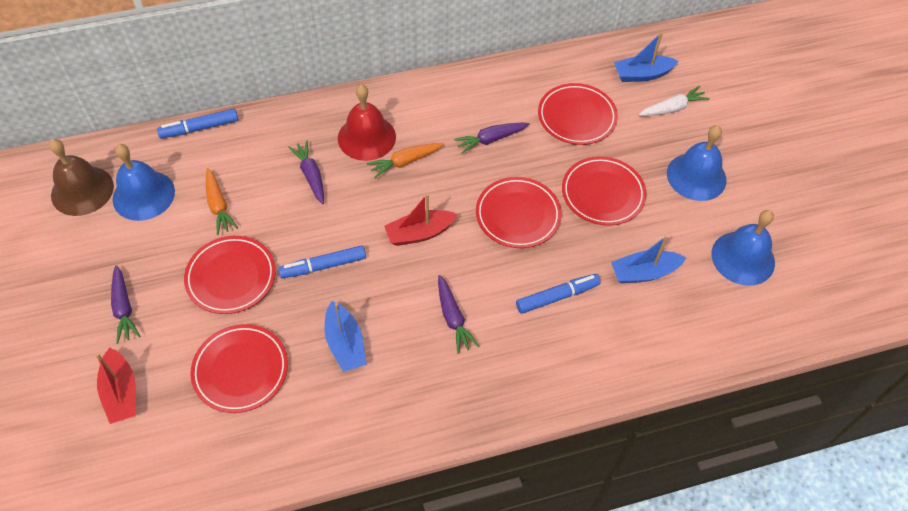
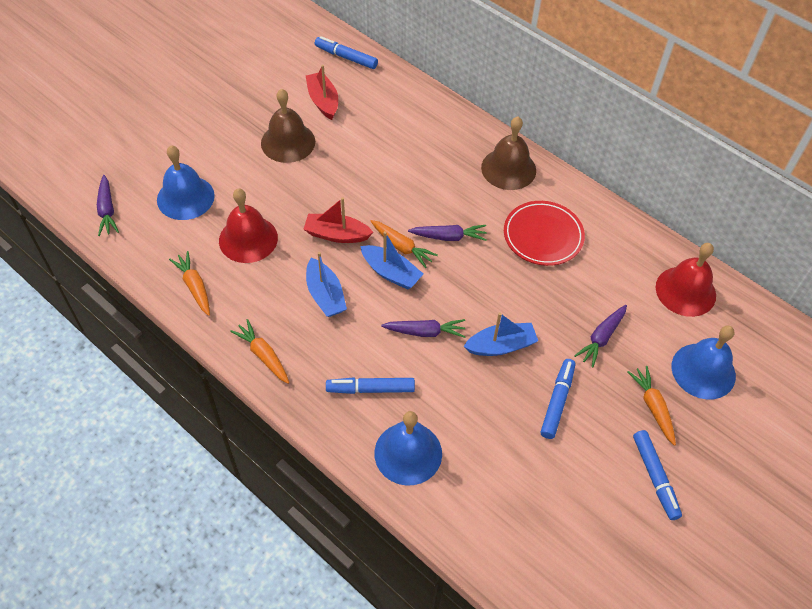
blue marker: 3 -> 4
brown bell: 1 -> 2
orange carrot: 2 -> 4
red bell: 1 -> 2
red plate: 5 -> 1
white carrot: 1 -> 0

